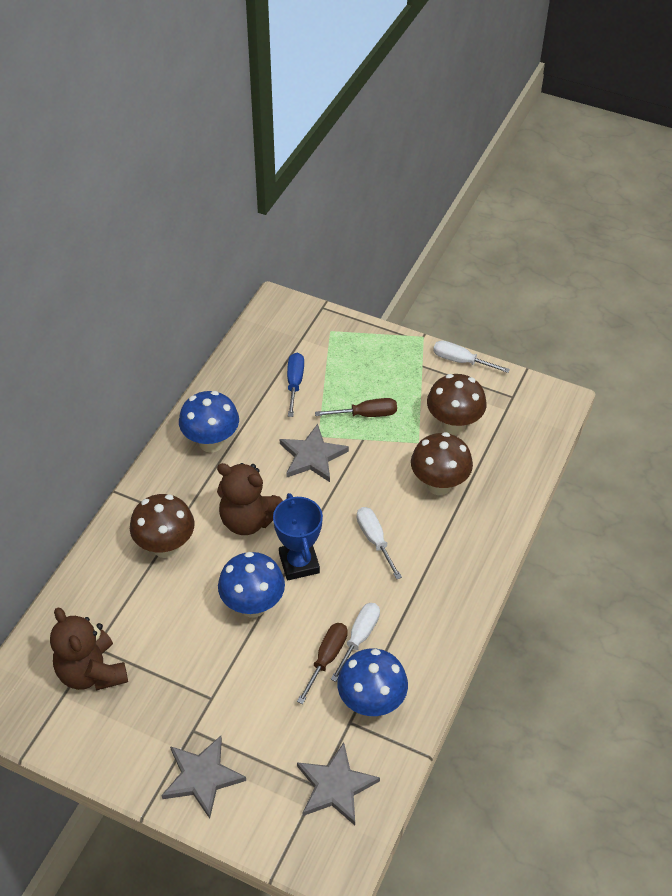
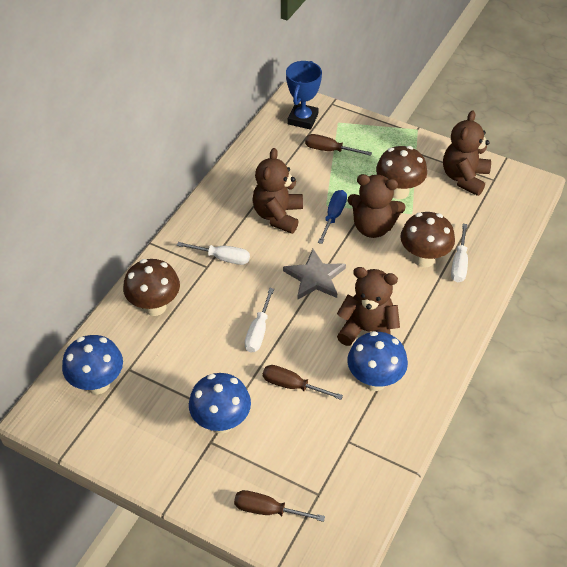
brown screwdriver: 2 -> 3
brown teddy bear: 2 -> 4
grey star: 3 -> 1

